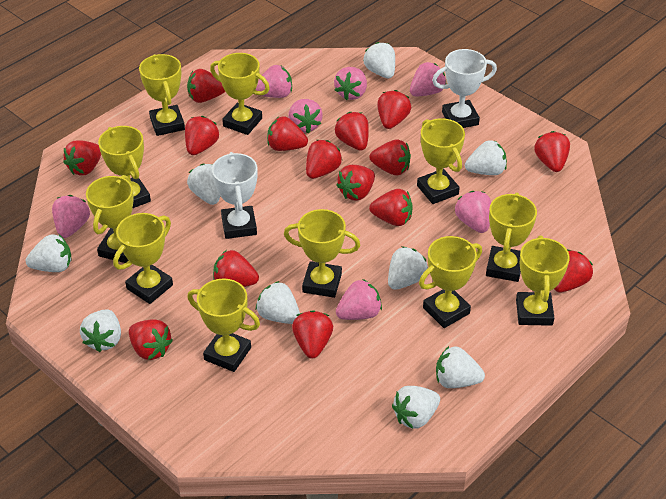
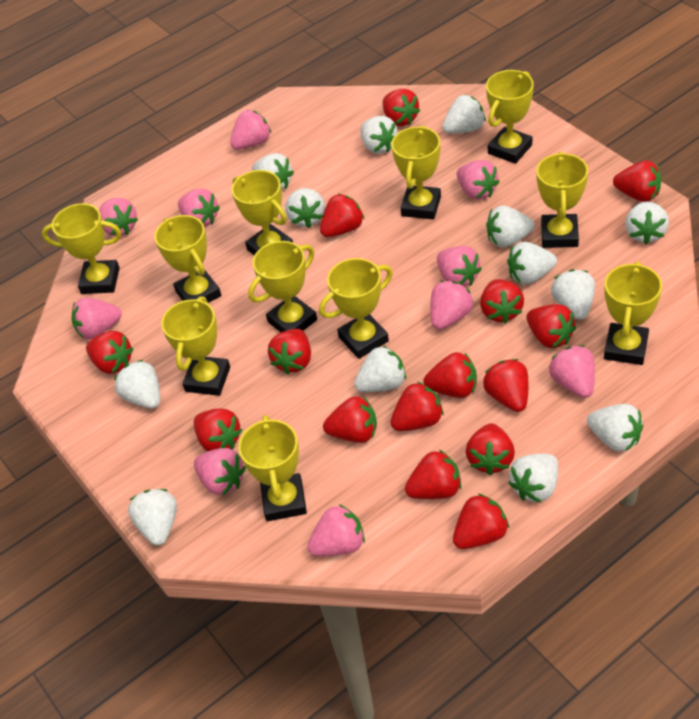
pink strawberry: 7 -> 10
white strawberry: 9 -> 13
white trophy: 2 -> 0

